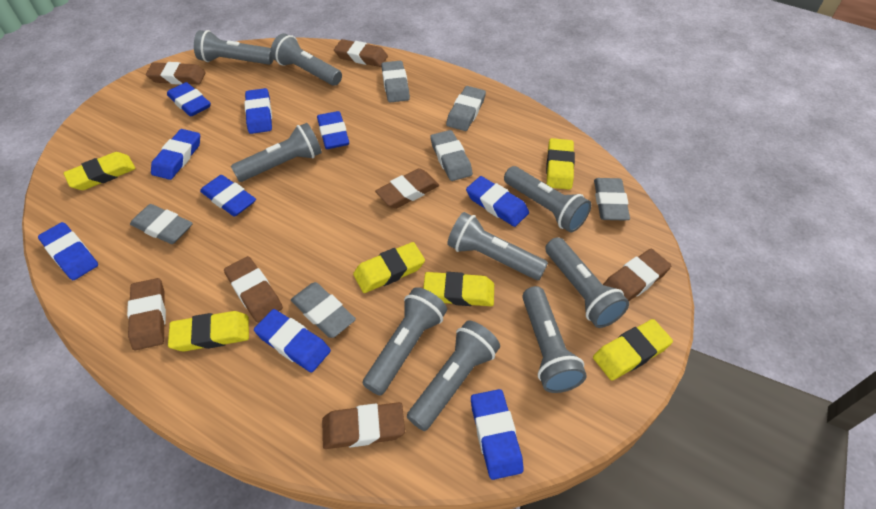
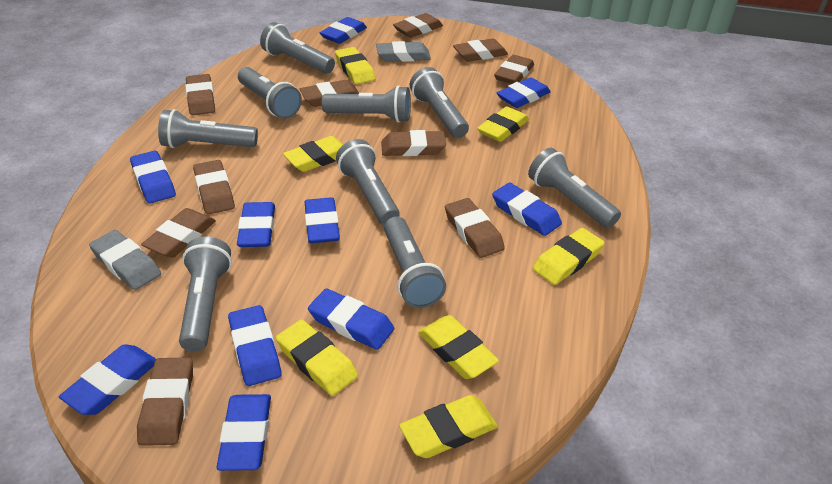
blue eraser: 9 -> 10
brown eraser: 7 -> 10
grey eraser: 6 -> 2
yellow eraser: 6 -> 7

